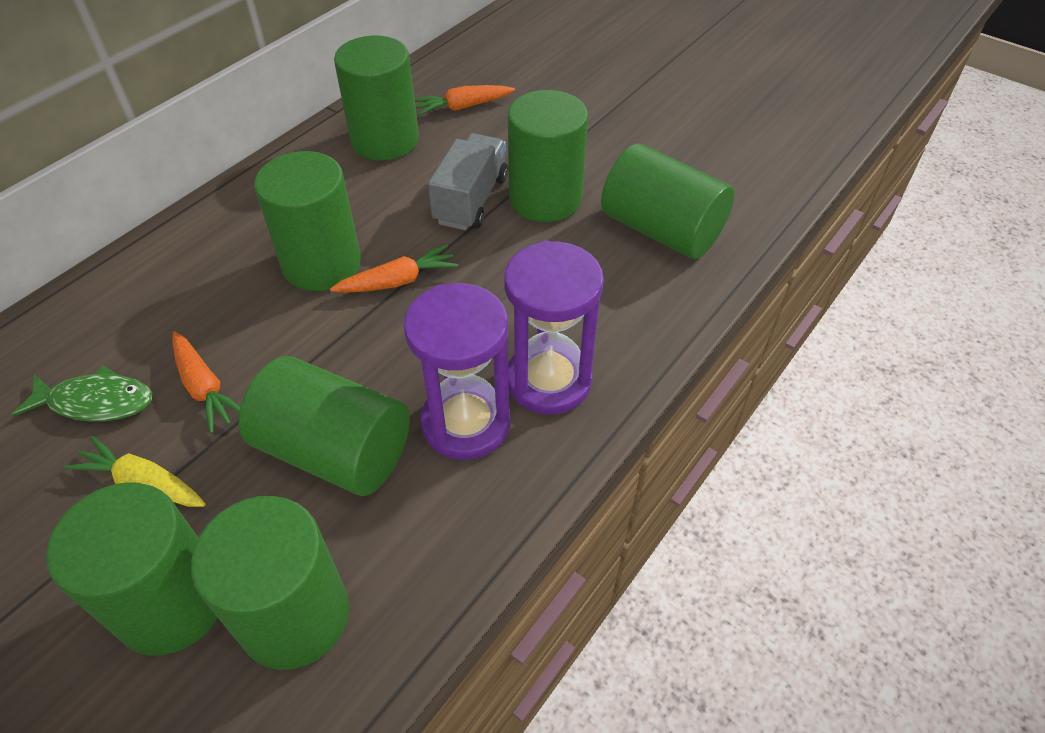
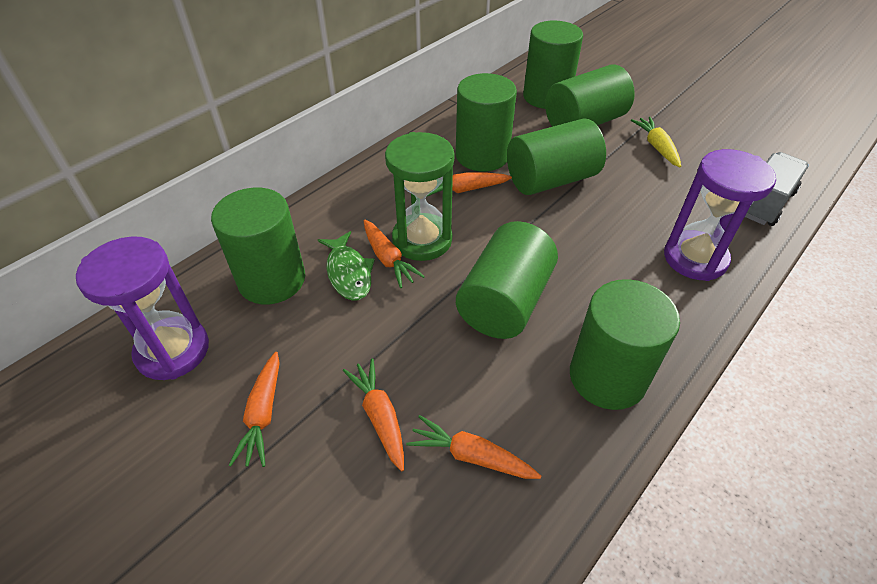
green hourglass: 0 -> 1
orange carrot: 3 -> 5

